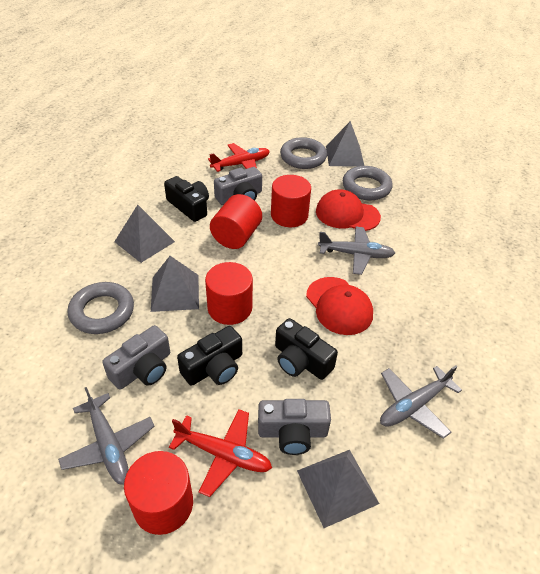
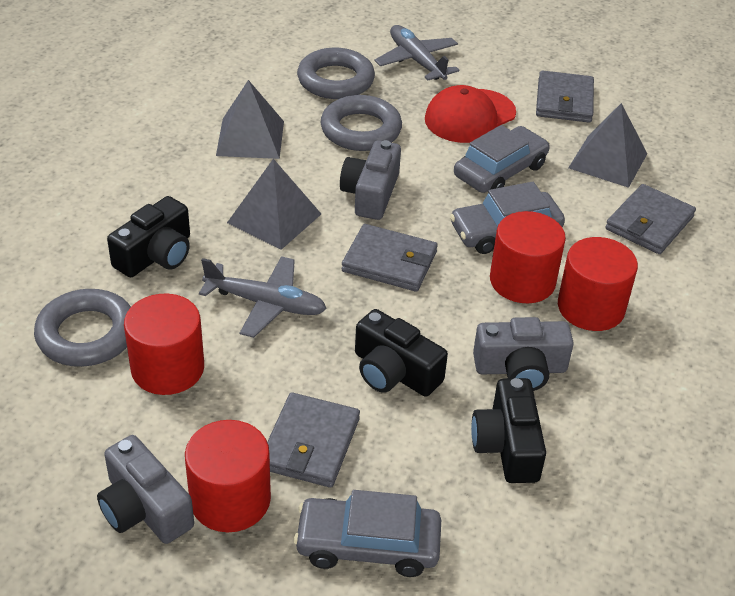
grey car: 0 -> 3
grey plane: 3 -> 2
grey pyramid: 4 -> 3
grey wallet: 0 -> 4
red cap: 2 -> 1
red plane: 2 -> 0

